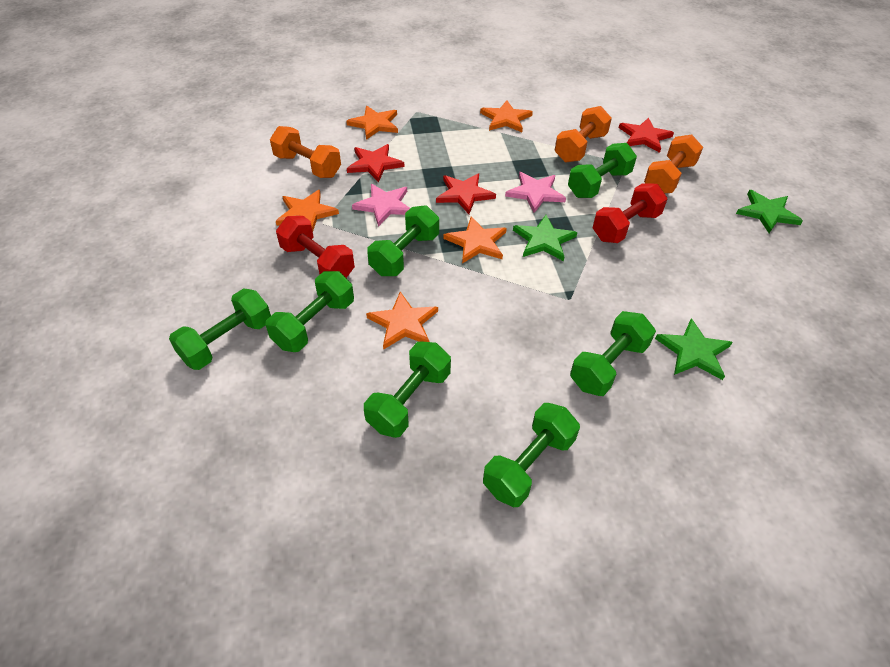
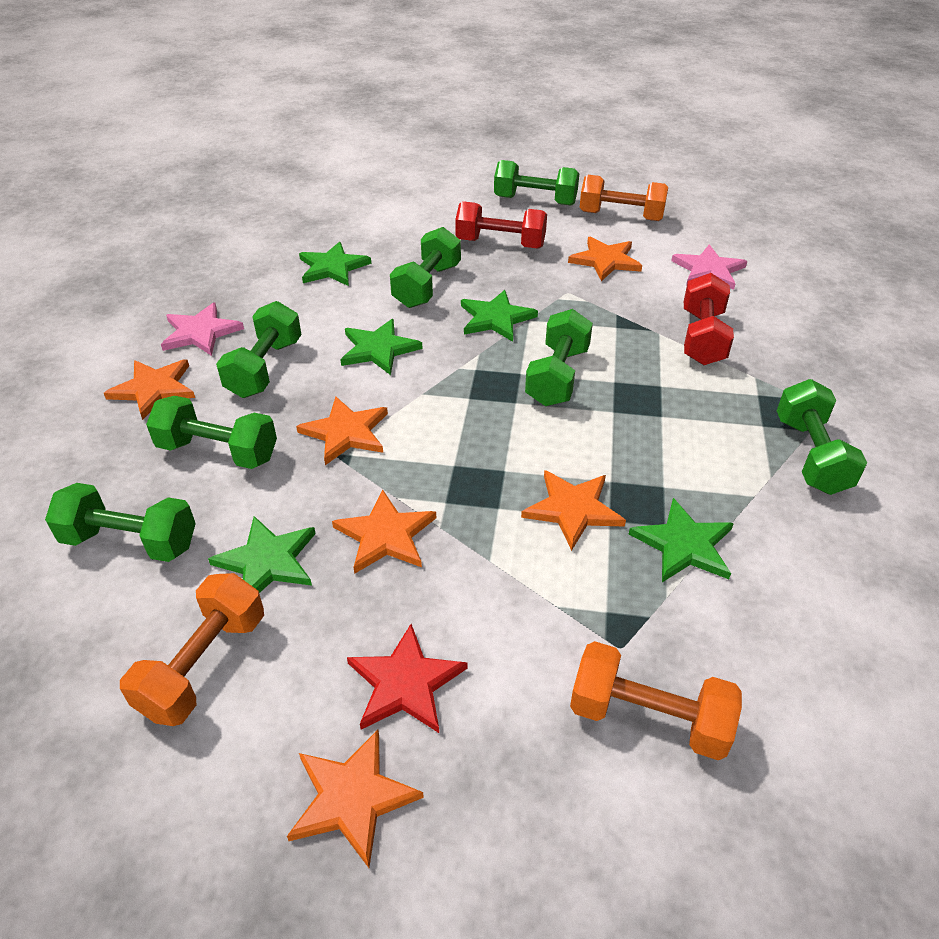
green star: 3 -> 5
orange star: 5 -> 6
red star: 3 -> 1

